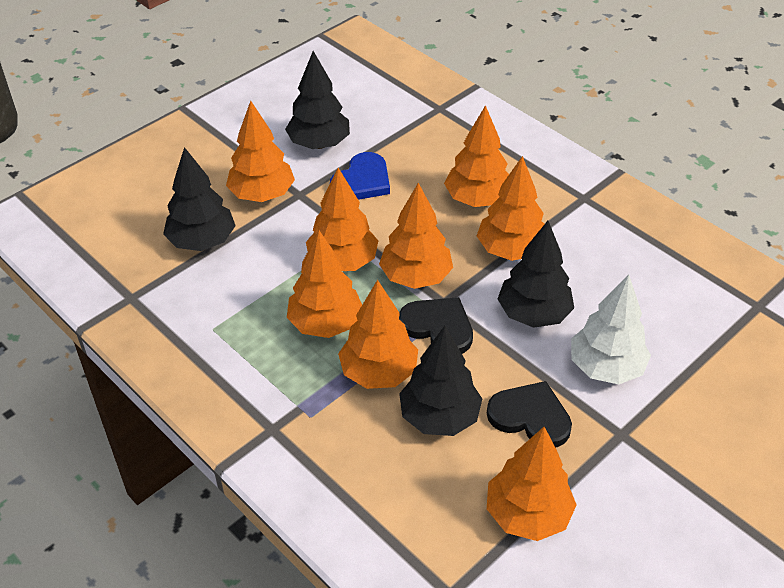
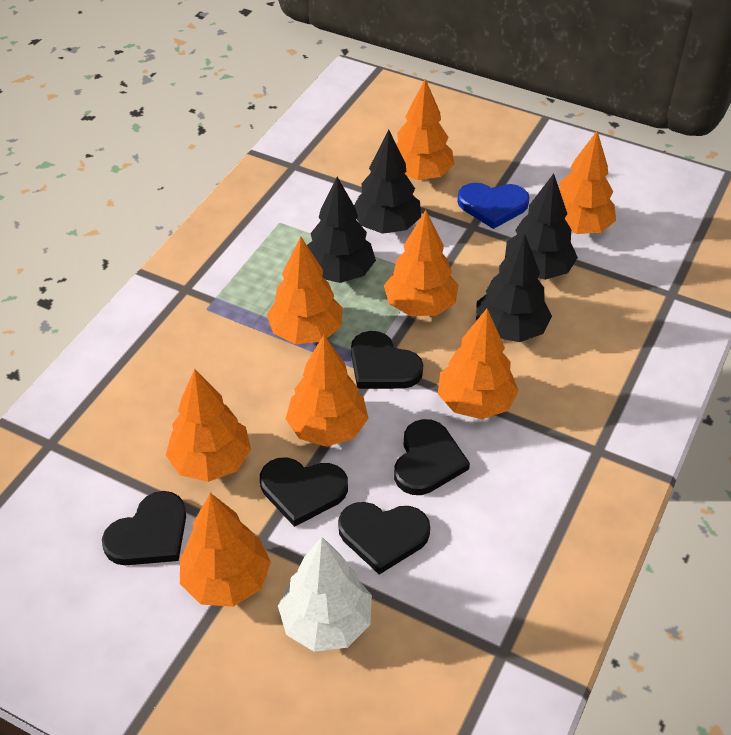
black heart: 2 -> 5

